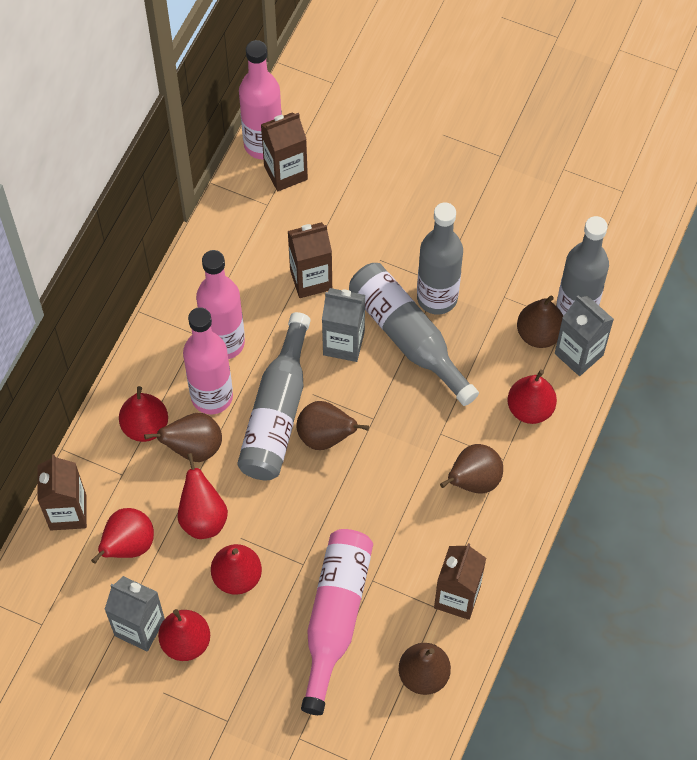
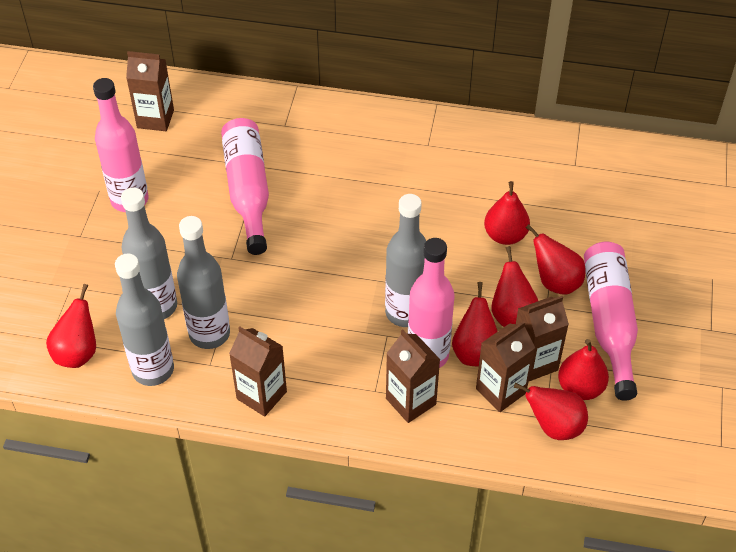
brown carton: 4 -> 5
brown pear: 5 -> 0
grey carton: 3 -> 0
red pear: 6 -> 7

